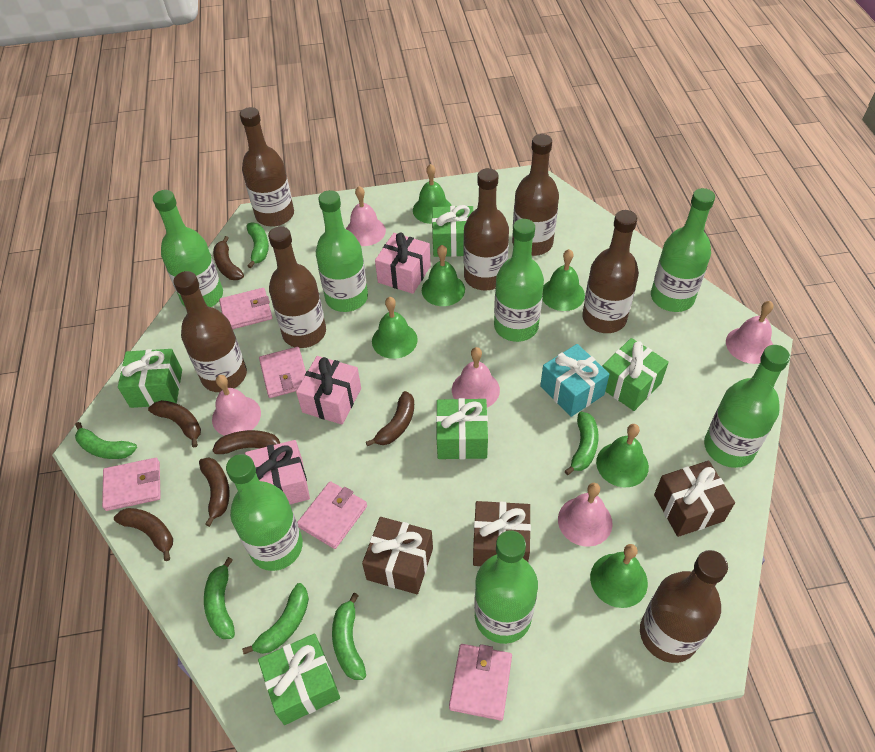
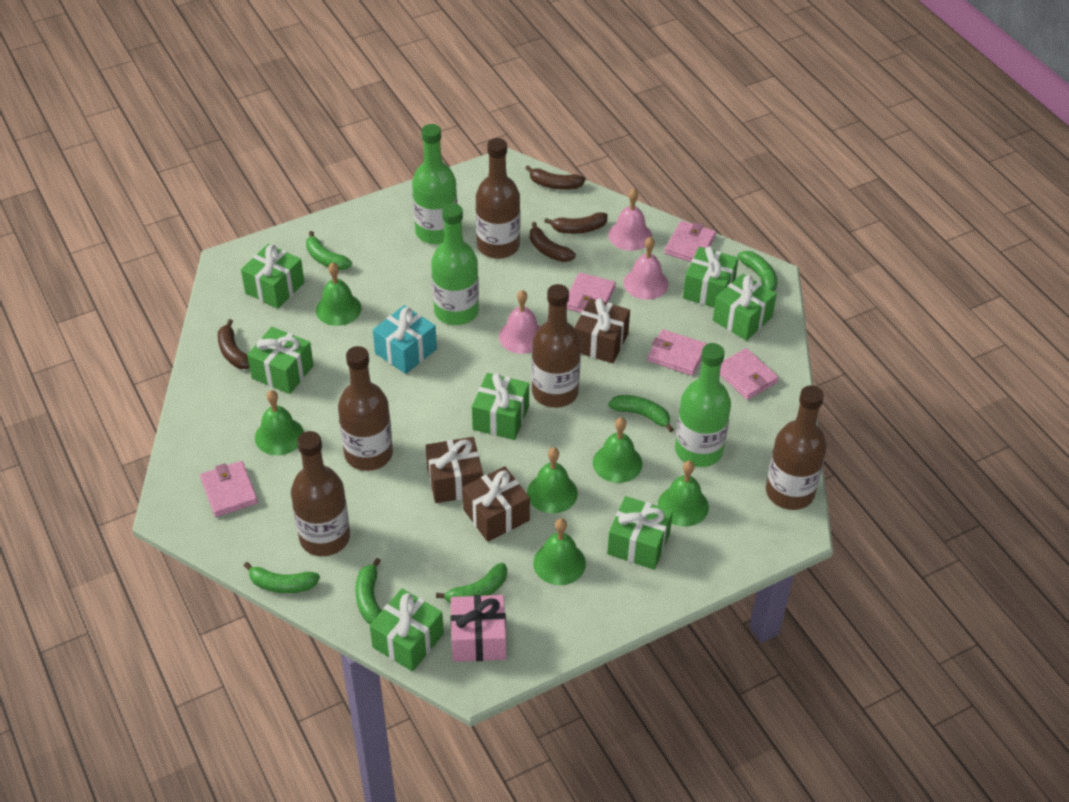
brown banana: 6 -> 4
brown bottle: 7 -> 5
green bottle: 7 -> 3
green gift: 5 -> 7
pink bell: 5 -> 3
pink gift: 3 -> 1

